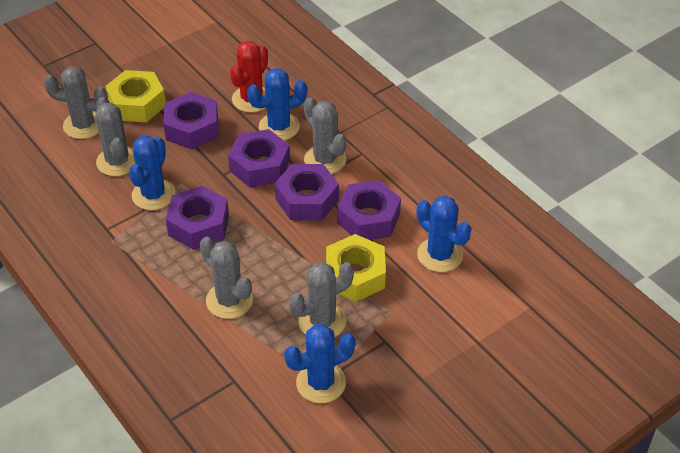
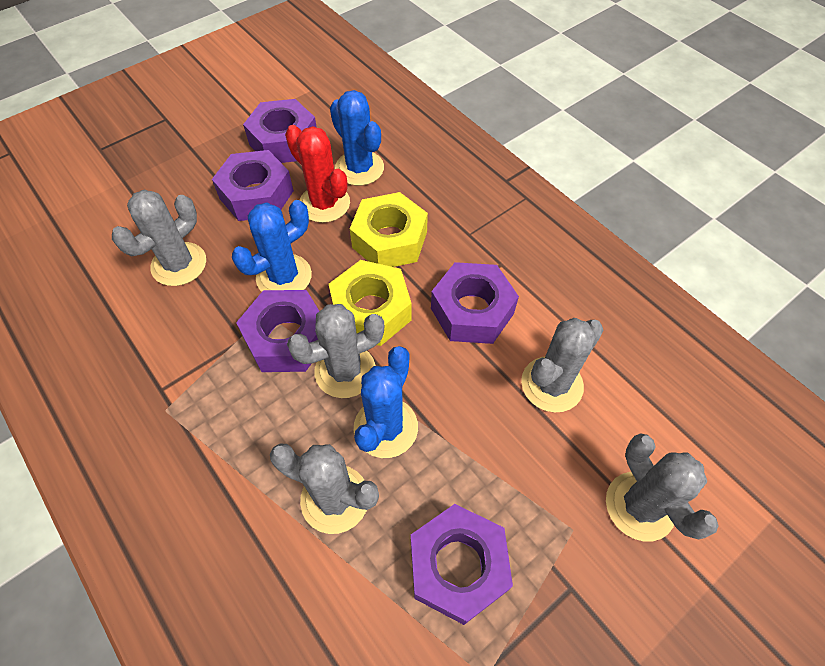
blue cactus: 4 -> 3

